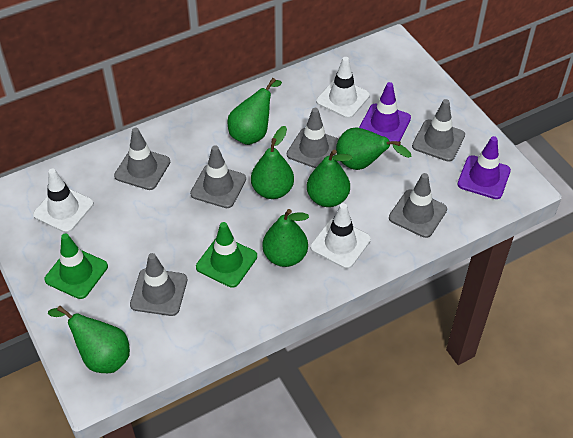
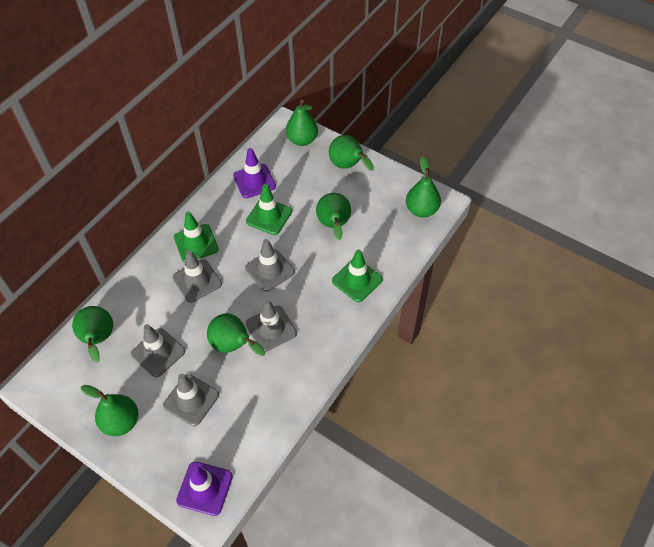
green pear: 6 -> 7
green traffic cone: 2 -> 3
grey traffic cone: 6 -> 5
white traffic cone: 3 -> 0

